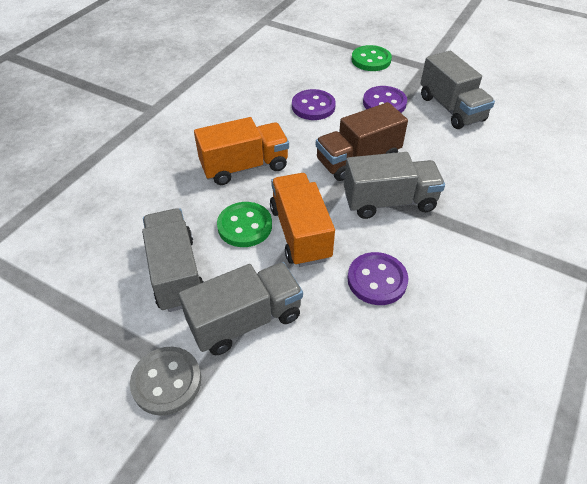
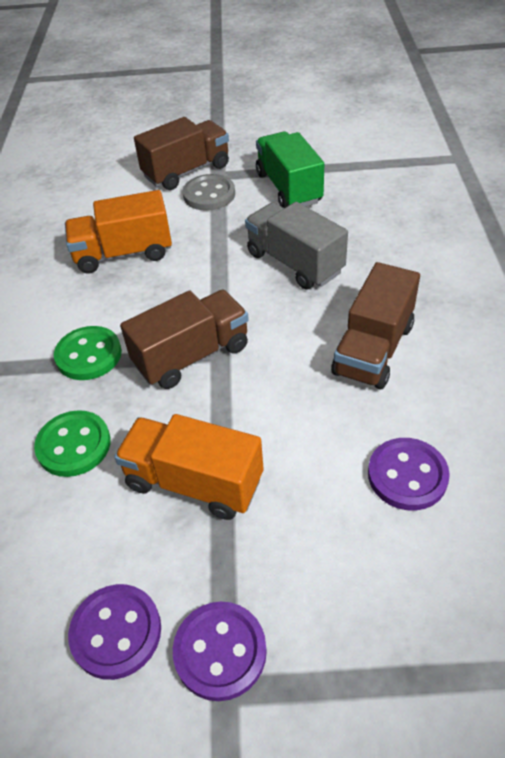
brown truck: 1 -> 3
green truck: 0 -> 1
grey truck: 4 -> 1

